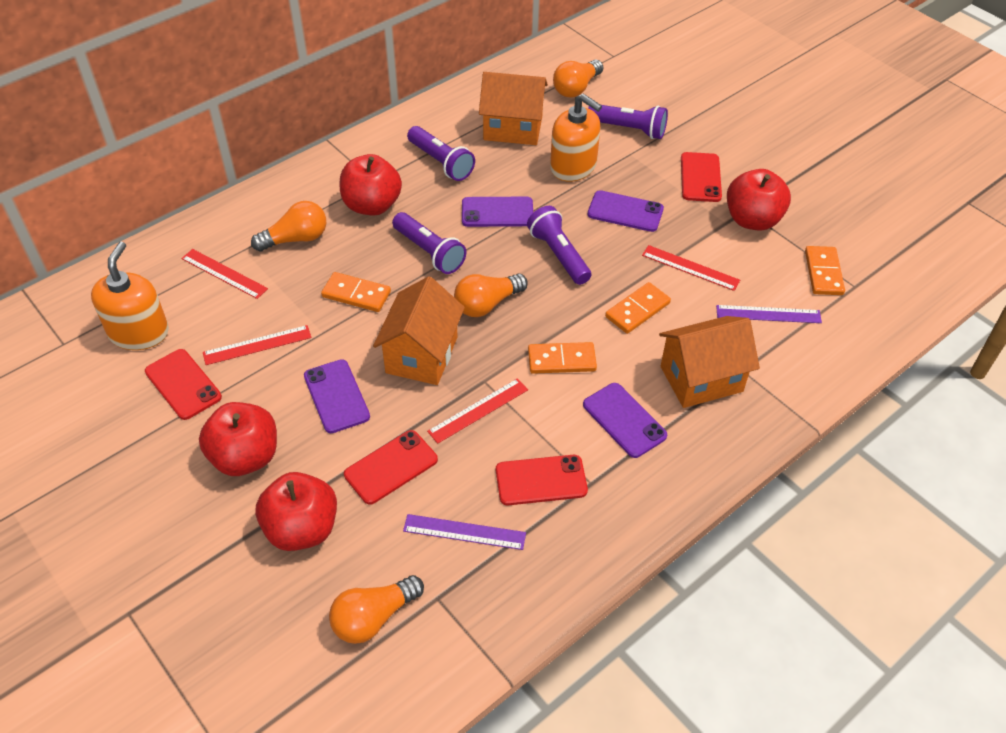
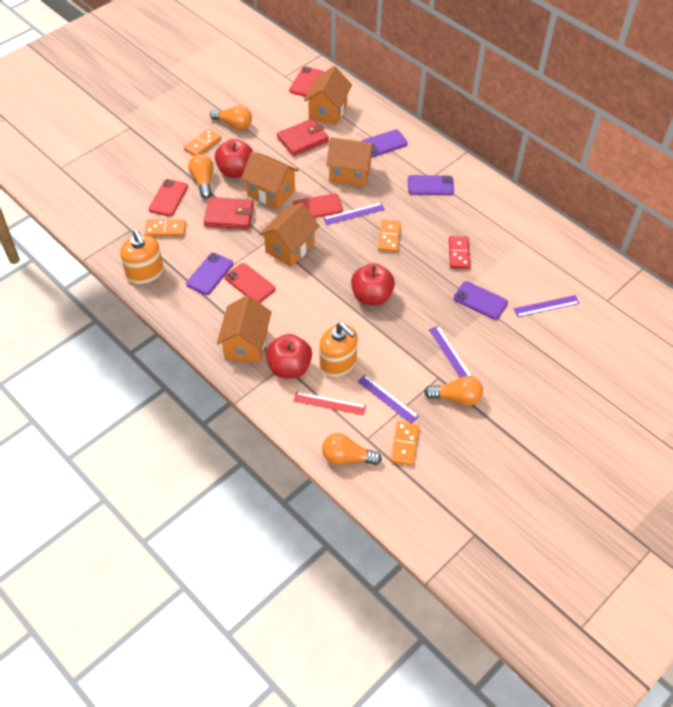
orange house: 3 -> 5
purple flashlight: 4 -> 0
purple ruler: 2 -> 4
red apple: 4 -> 3
red domino: 0 -> 1
red ruler: 4 -> 1
red wallet: 0 -> 2

